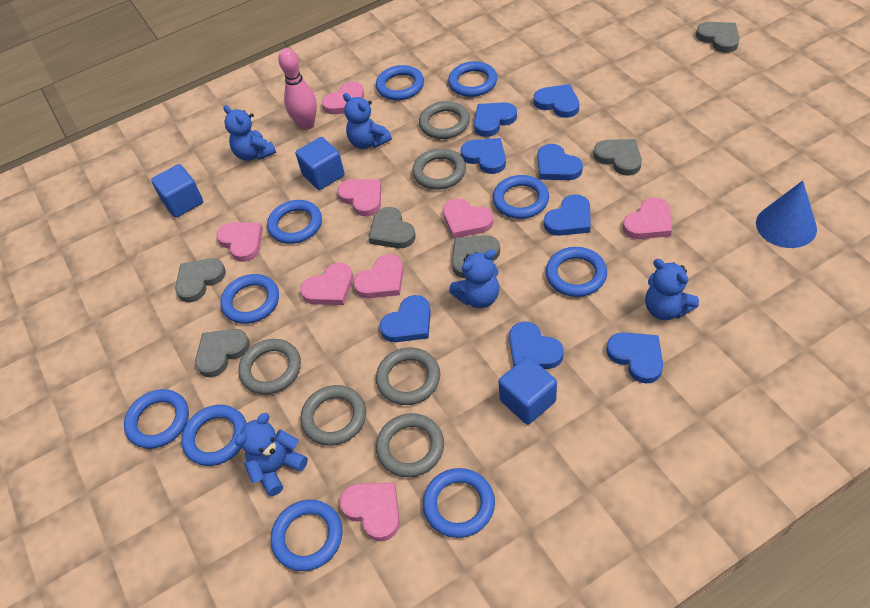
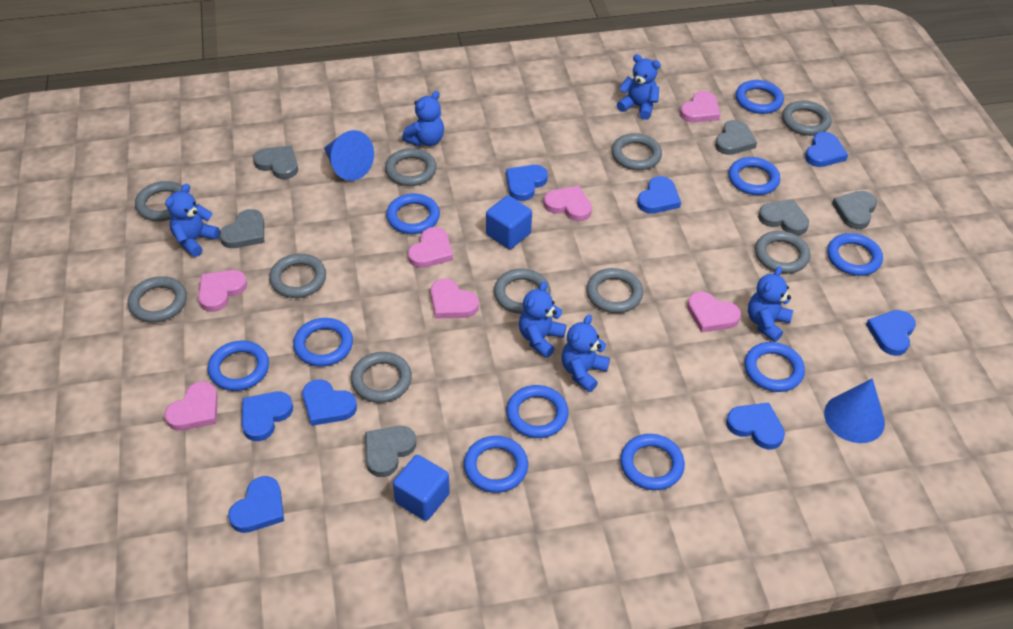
blue cone: 1 -> 2
blue cube: 3 -> 2
blue teddy bear: 5 -> 6
grey ring: 6 -> 10
pink bowling pin: 1 -> 0
pink heart: 8 -> 7

